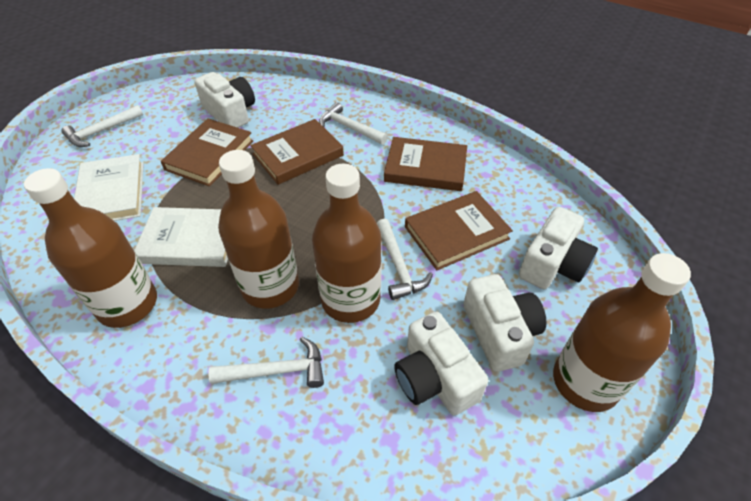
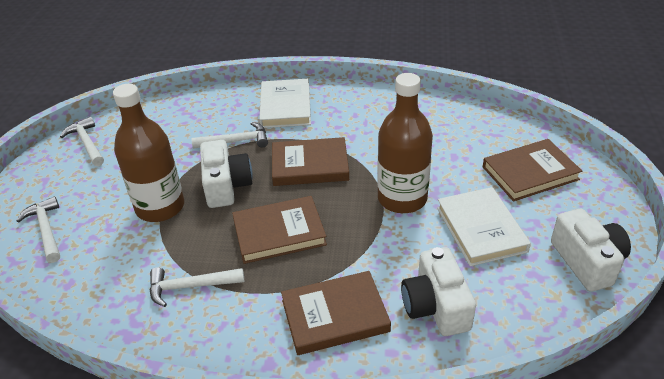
brown bottle: 4 -> 2
white camera: 4 -> 3

